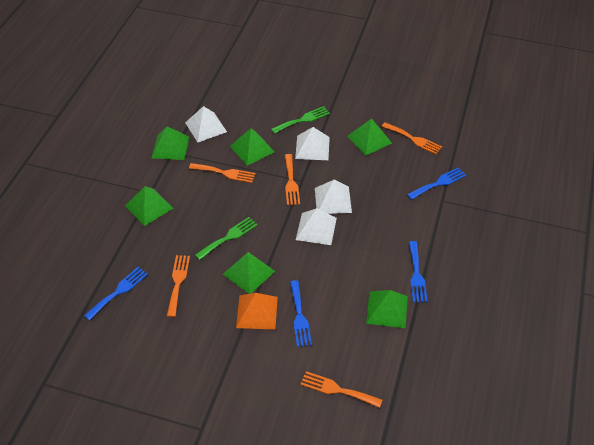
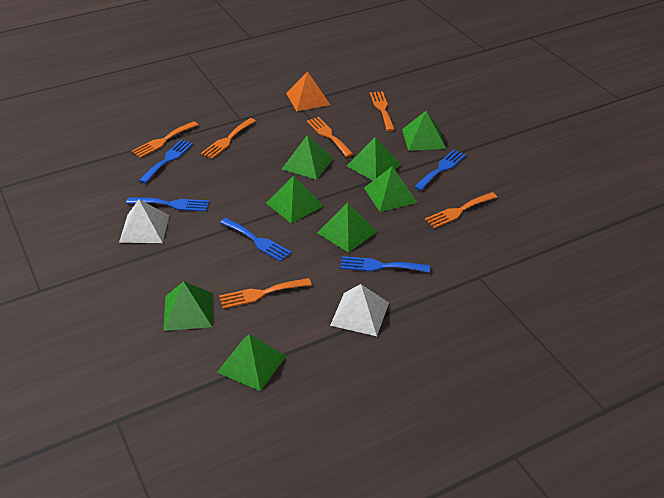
blue fork: 4 -> 5
green fork: 2 -> 0
green pyramid: 6 -> 8
orange fork: 5 -> 6
white pyramid: 4 -> 2

